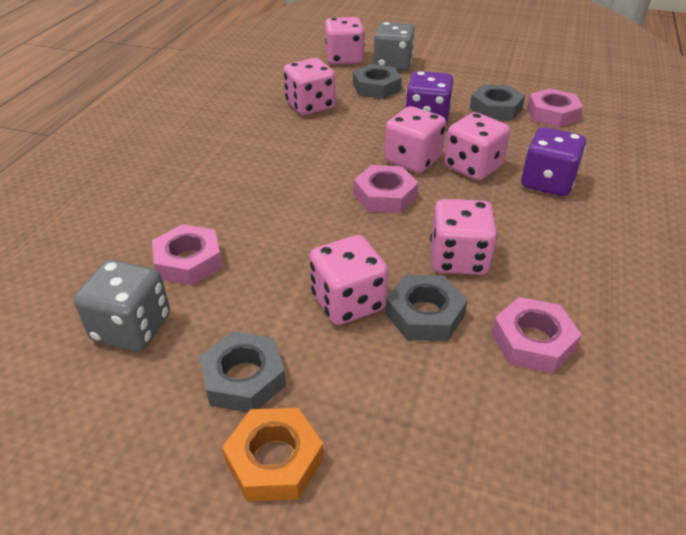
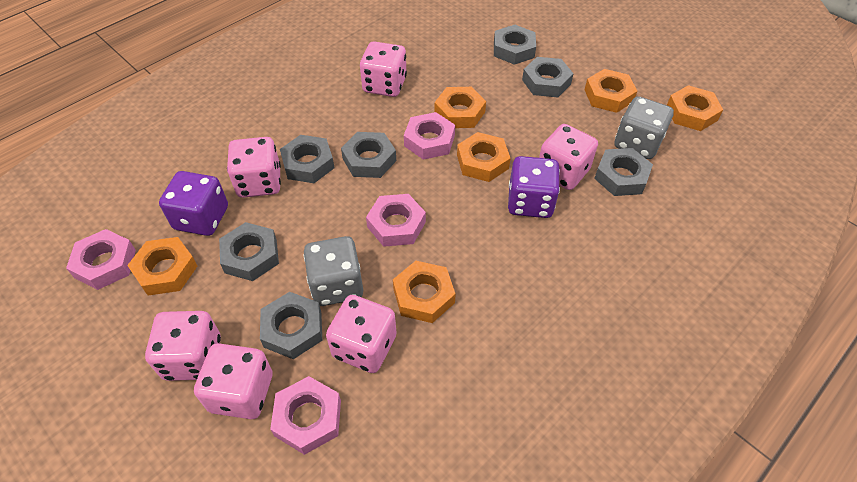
grey nut: 4 -> 7
orange nut: 1 -> 6

